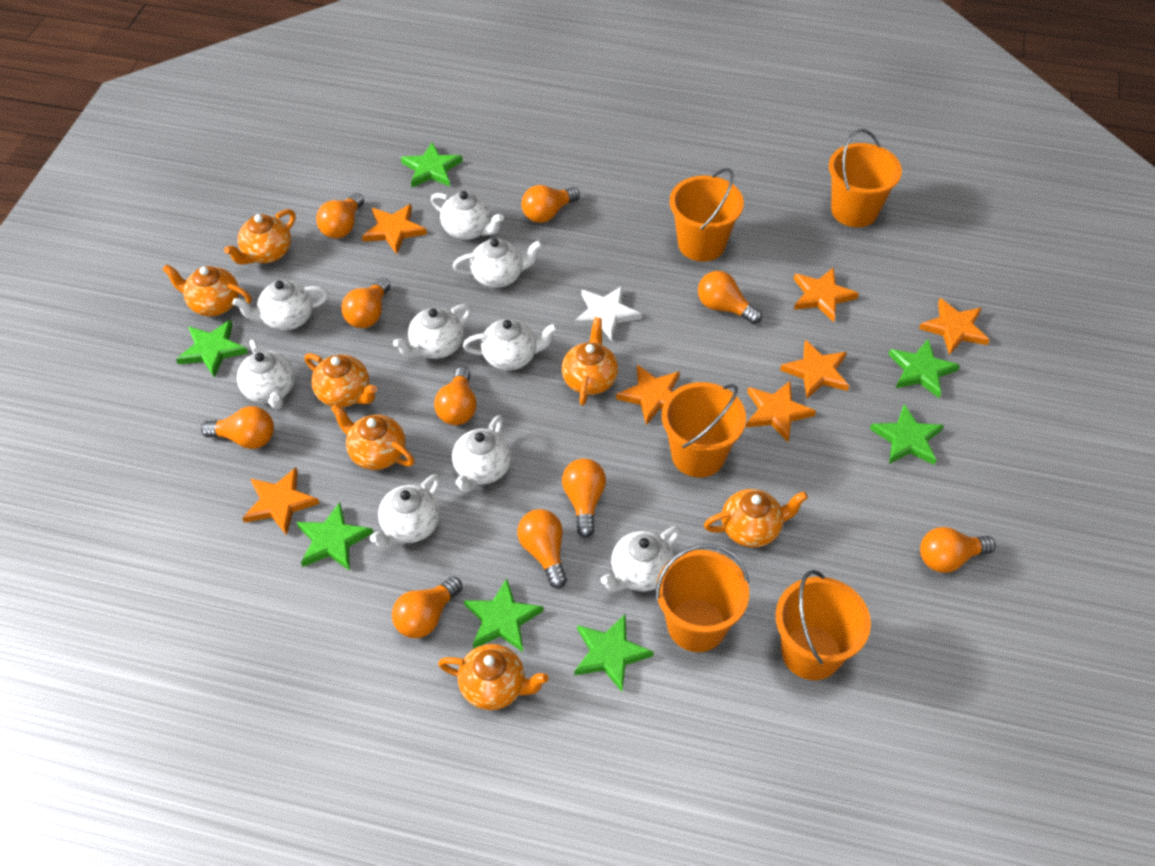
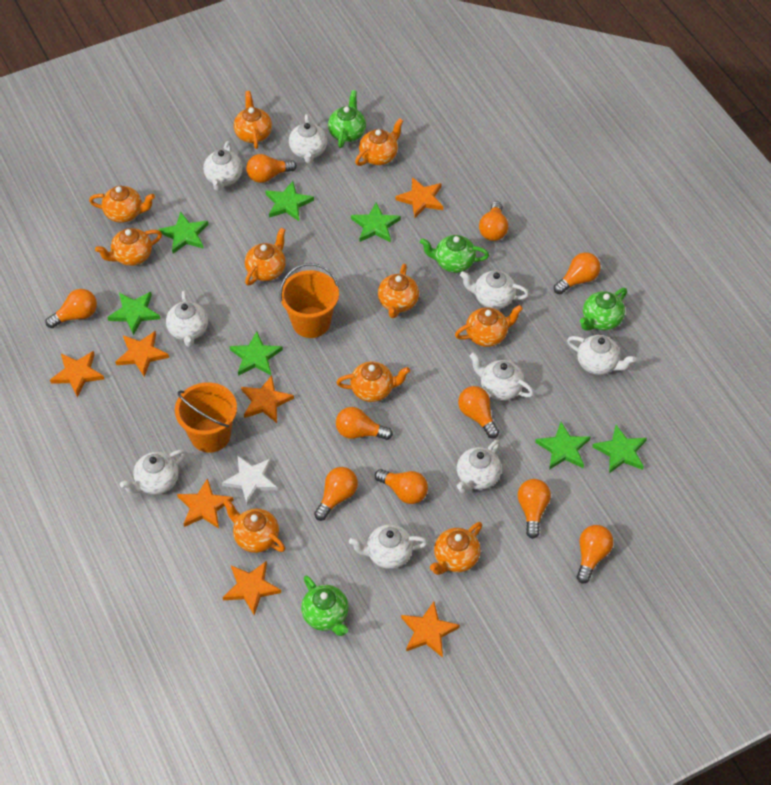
green teapot: 0 -> 4
orange bucket: 5 -> 2
orange teapot: 7 -> 10

